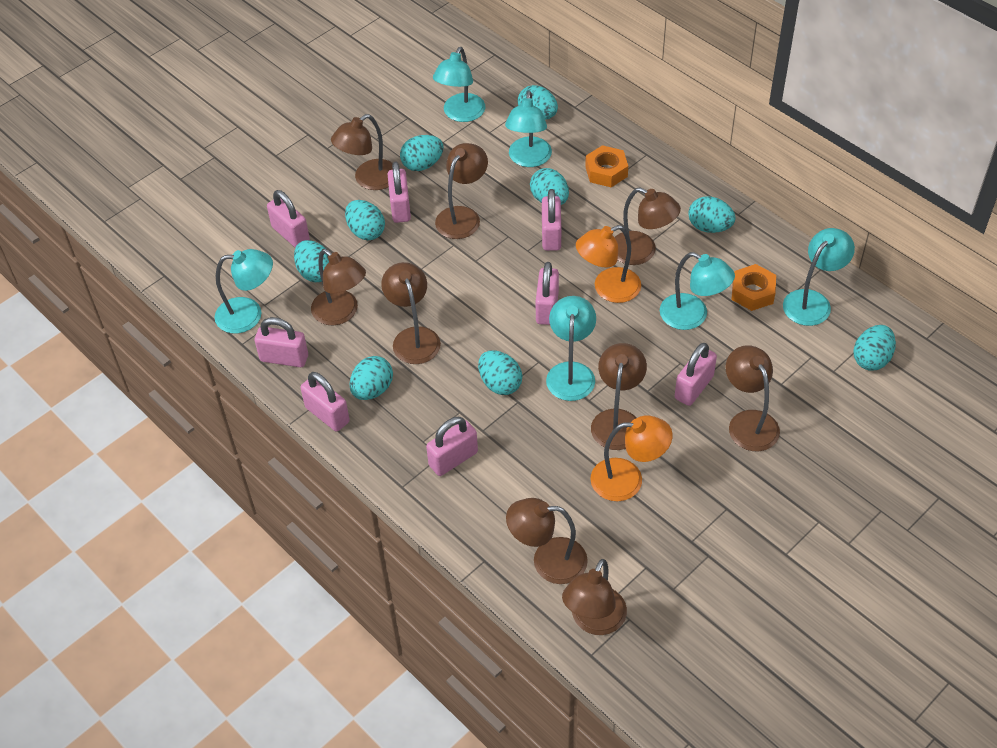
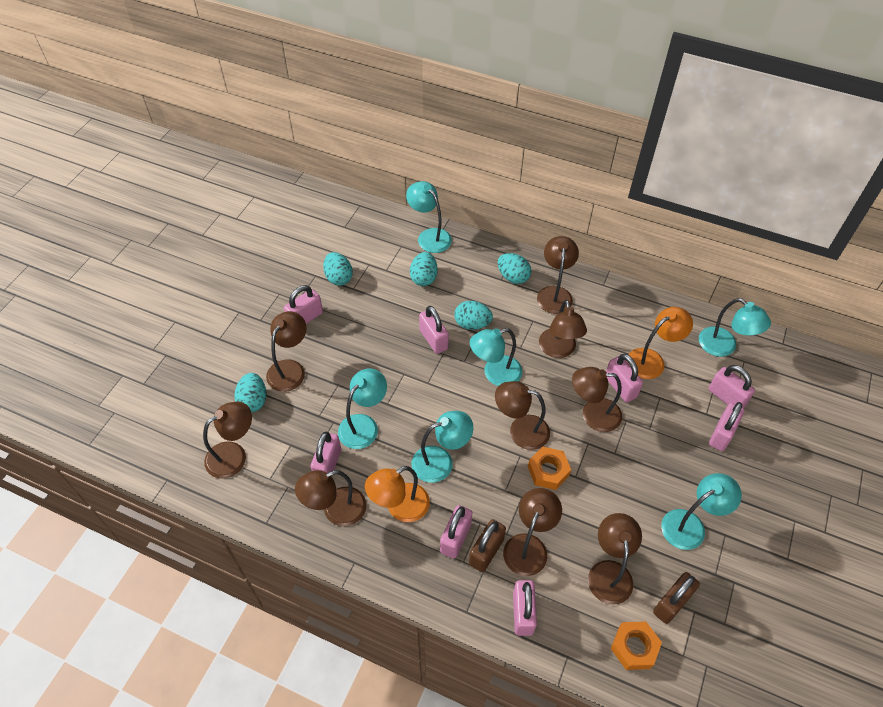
brown padlock: 0 -> 2
turquoise egg: 9 -> 5

